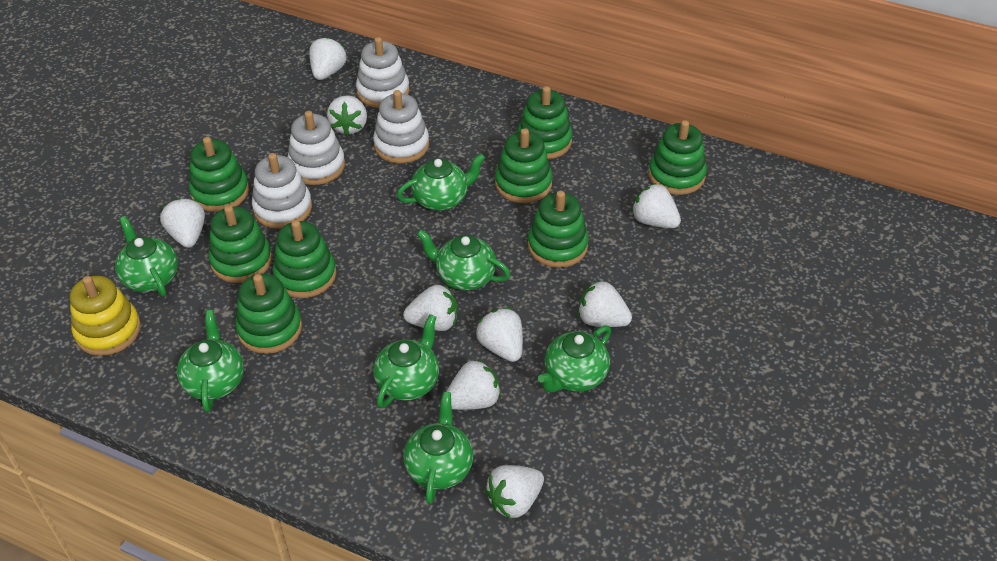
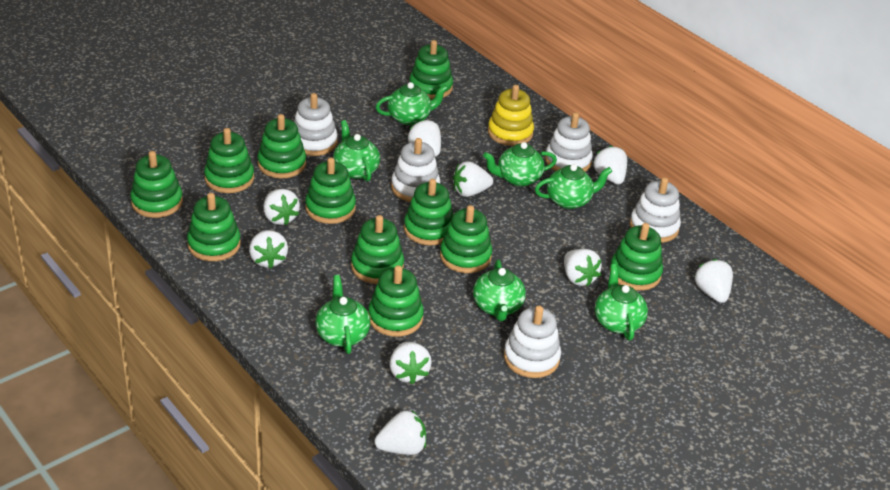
green stacking toy: 8 -> 11
white stacking toy: 4 -> 5

